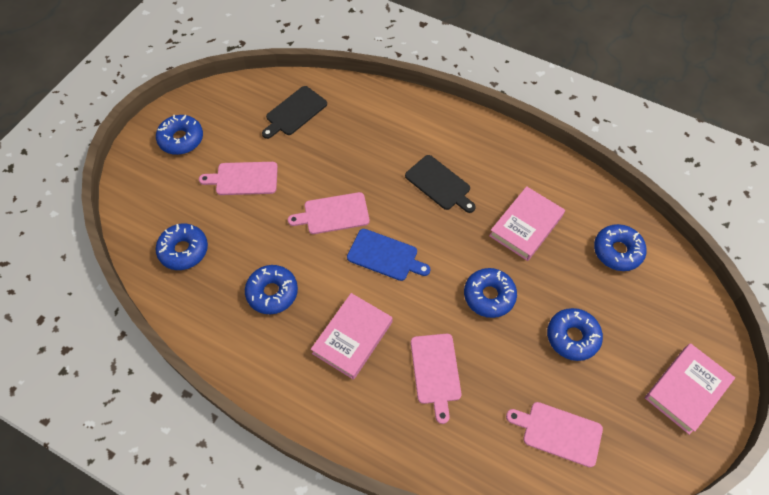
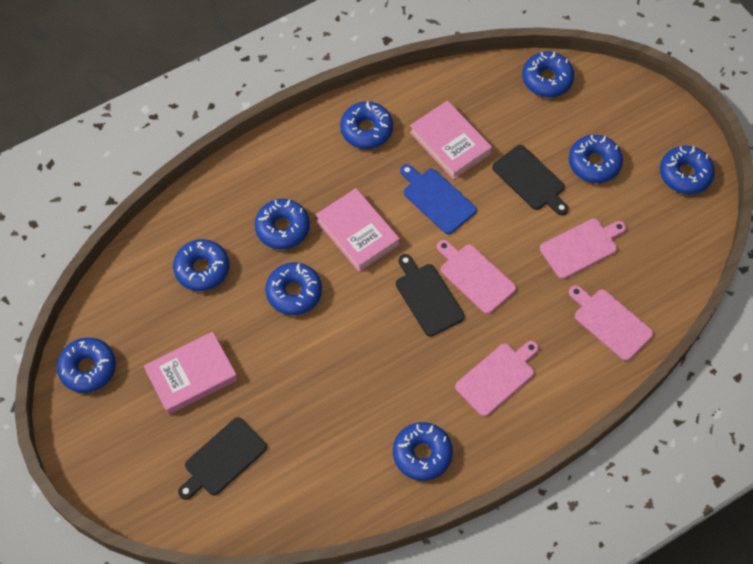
black cutting board: 2 -> 3
blue donut: 6 -> 9

